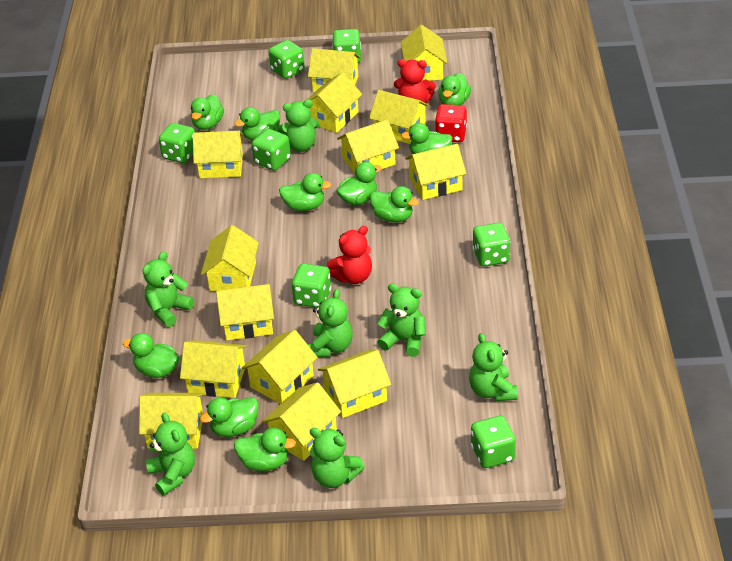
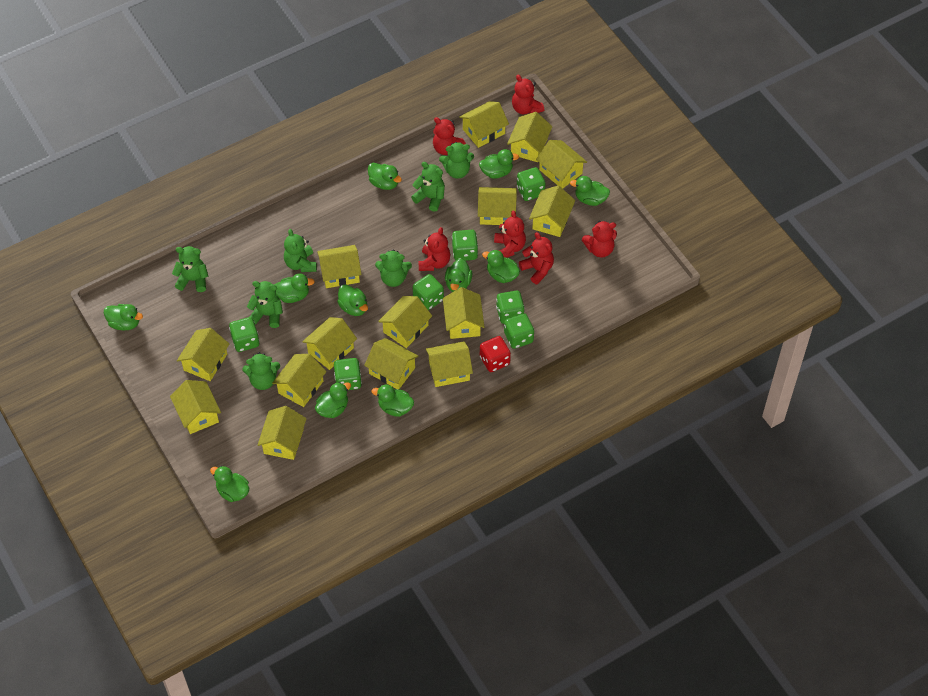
green duck: 10 -> 11
red teddy bear: 2 -> 6
yellow house: 14 -> 15

